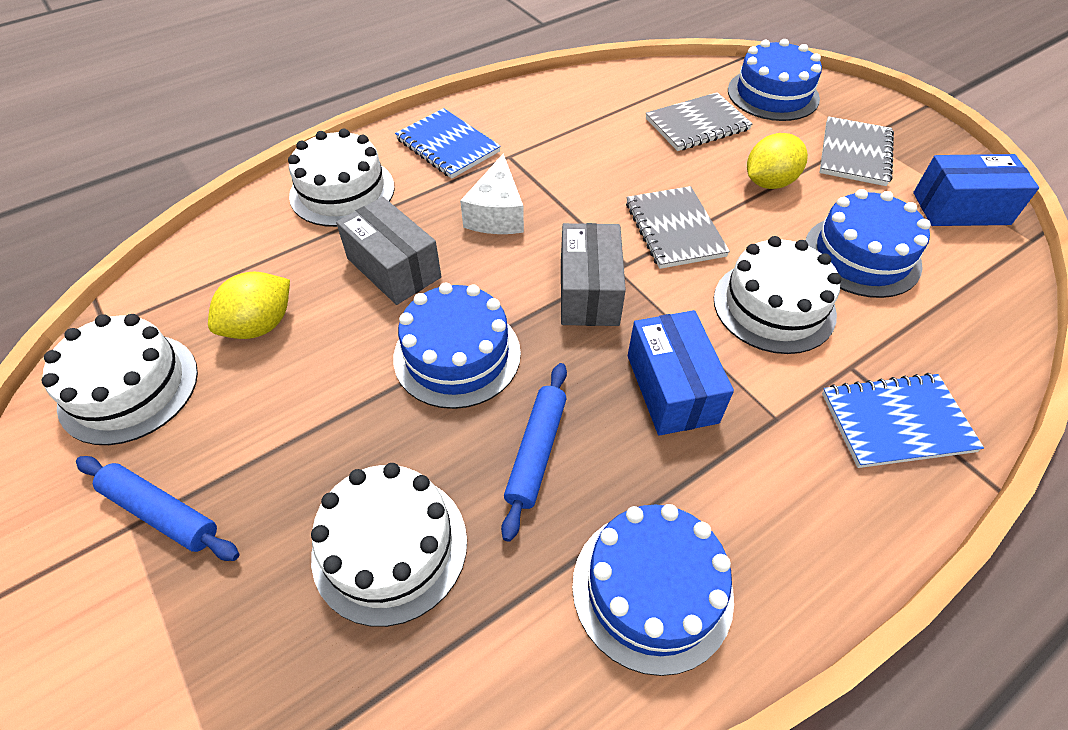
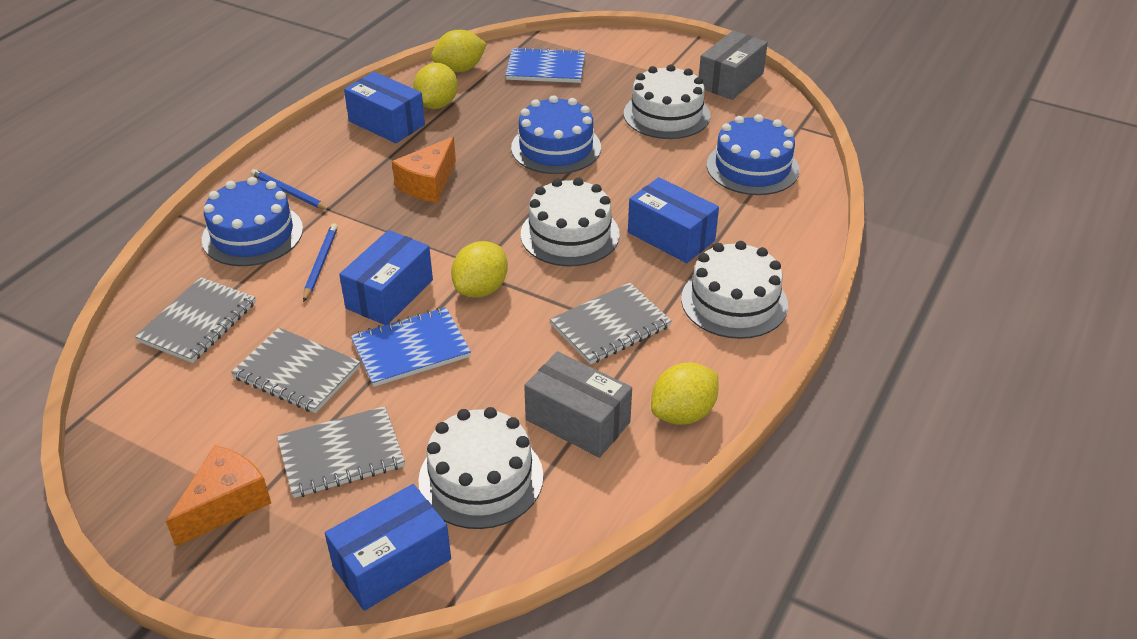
blue box: 2 -> 4
blue cake: 4 -> 3
blue pencil: 0 -> 2
blue rolling pin: 2 -> 0
grey notebook: 3 -> 4
orange cheese: 0 -> 2
white cheese: 1 -> 0
yellow lemon: 2 -> 4

